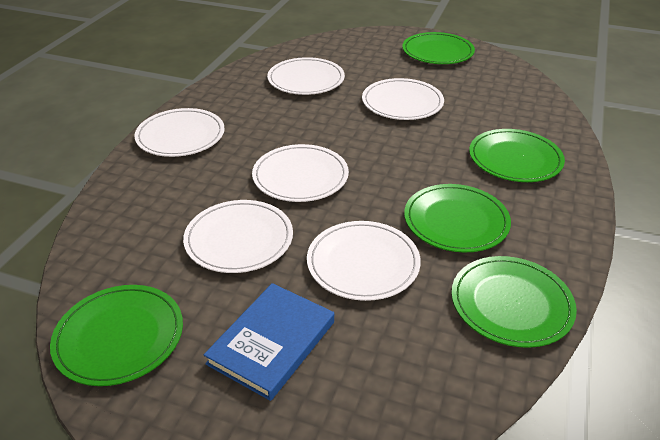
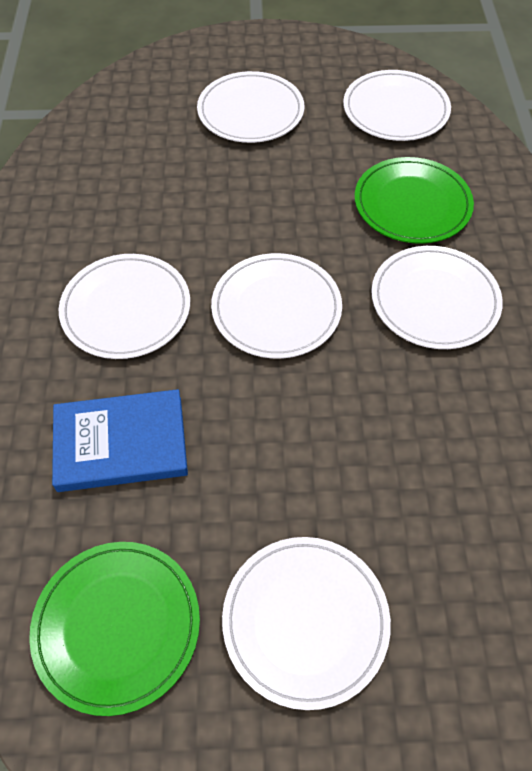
green plate: 5 -> 2

